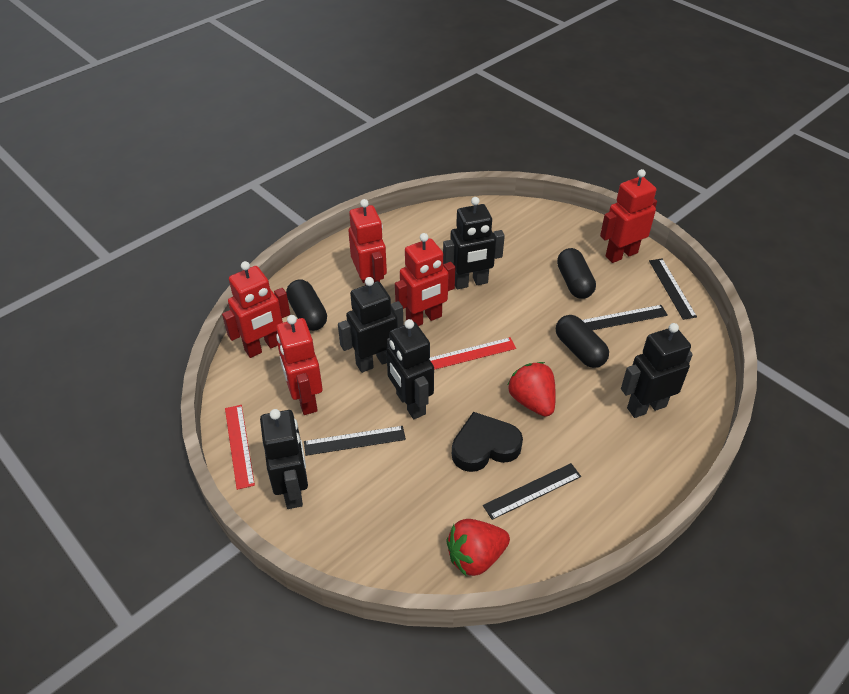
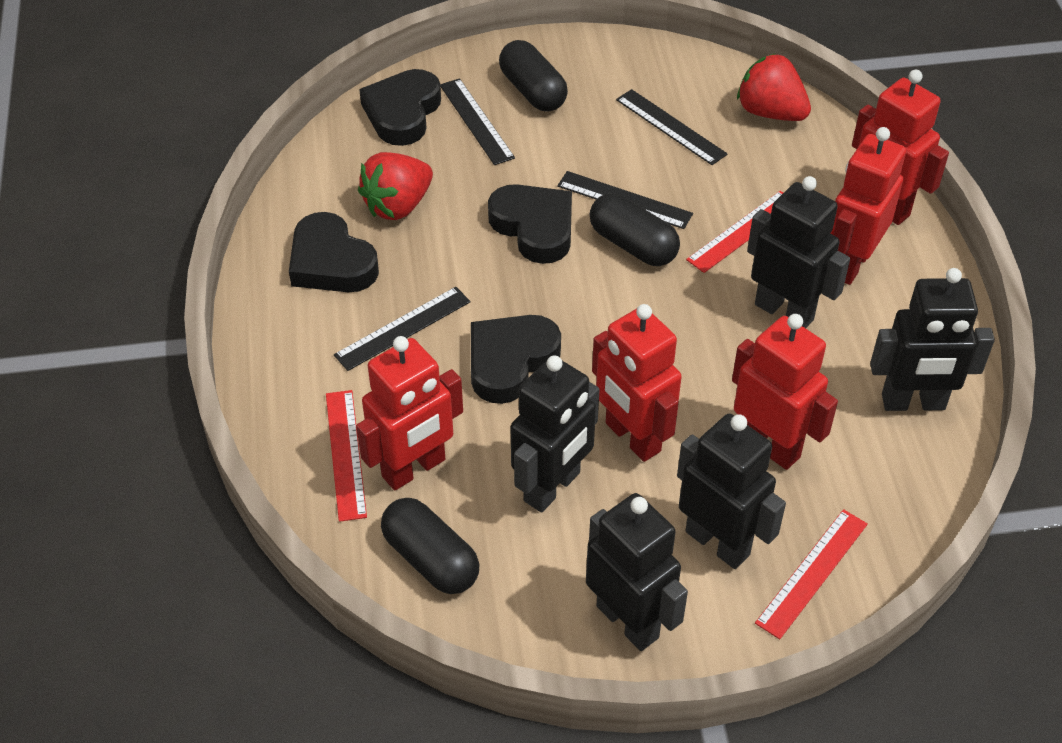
black heart: 1 -> 4
red ruler: 2 -> 3

